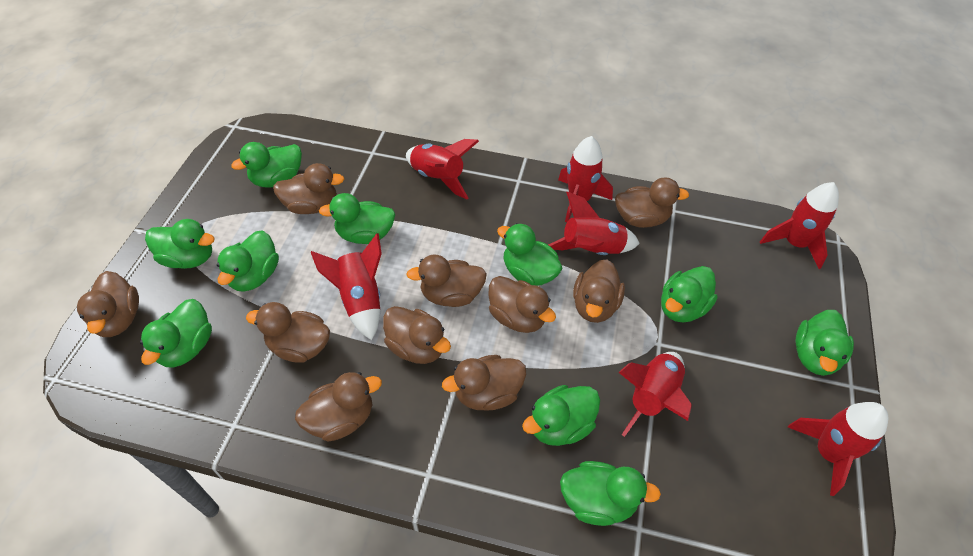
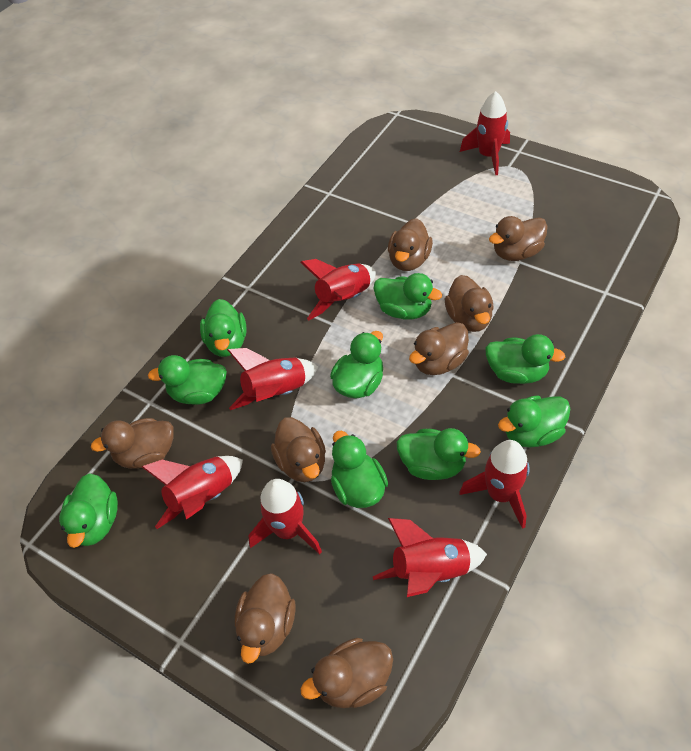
brown duck: 10 -> 8
green duck: 10 -> 9

